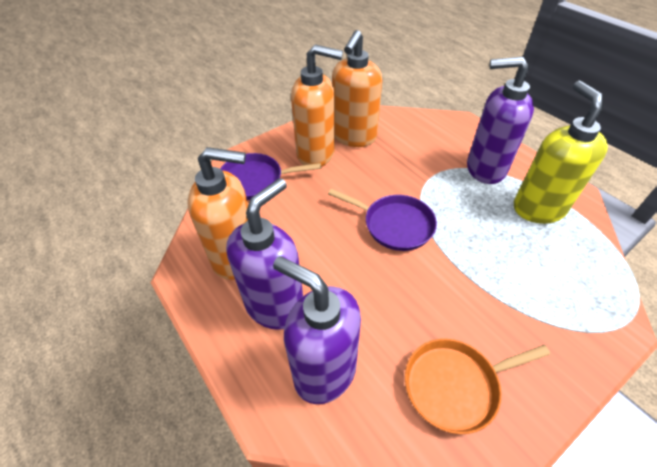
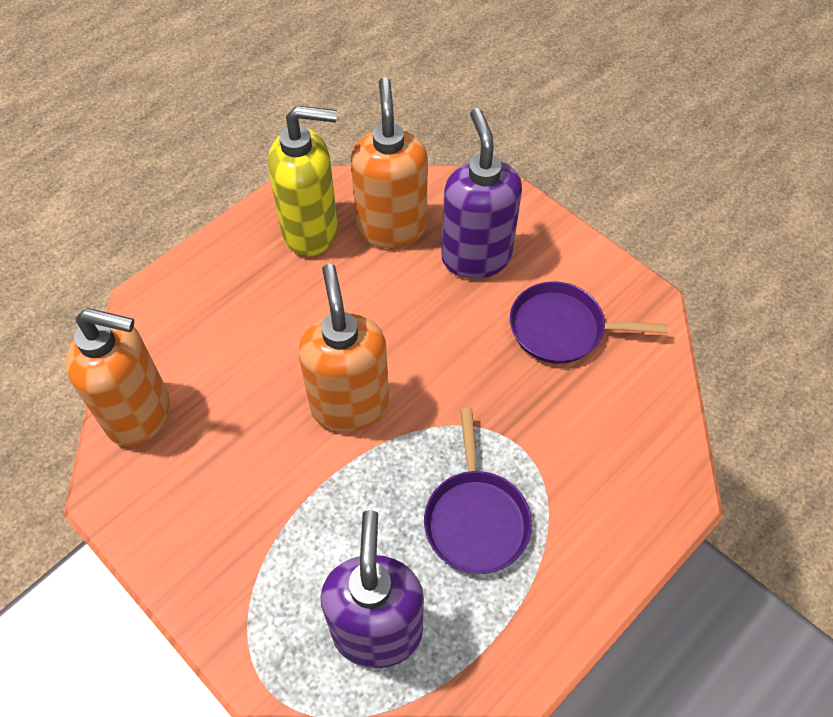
orange pan: 1 -> 0
purple soap dispenser: 3 -> 2

